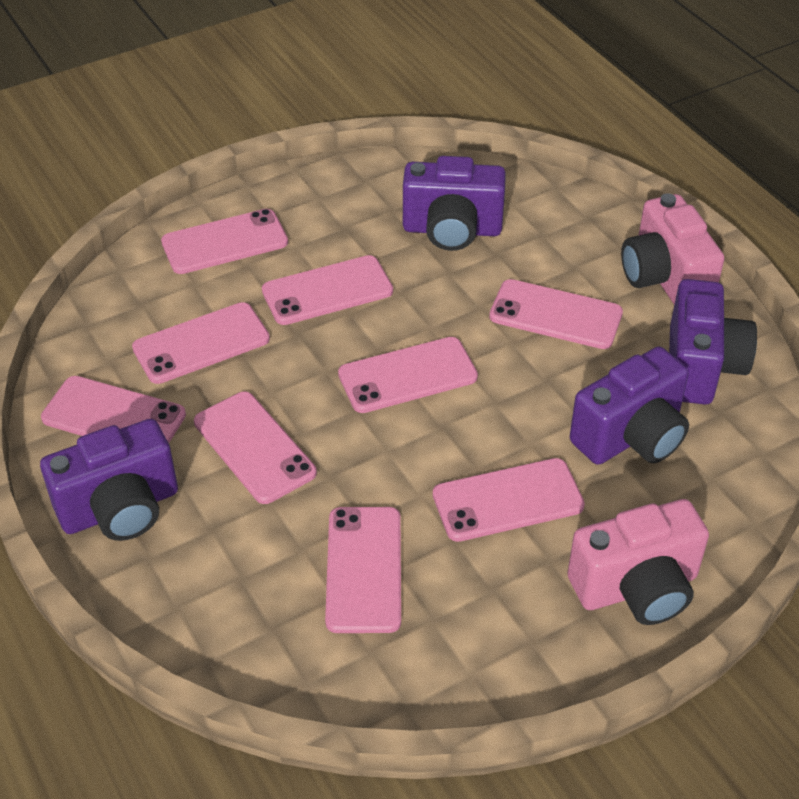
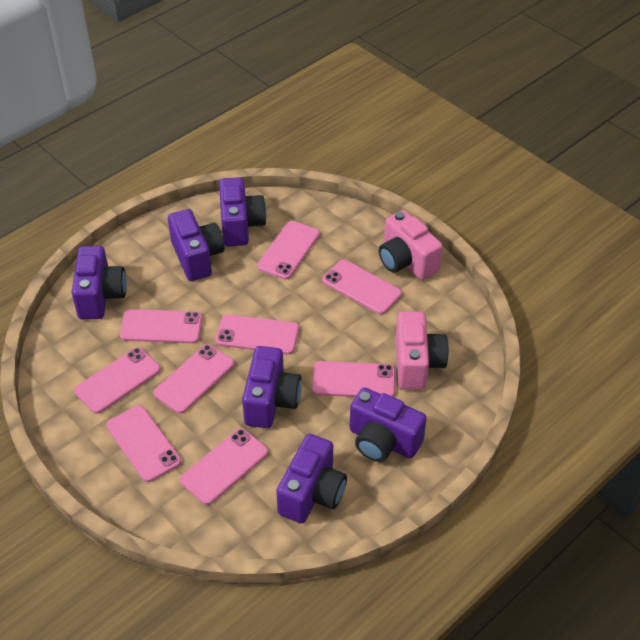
purple camera: 4 -> 6

